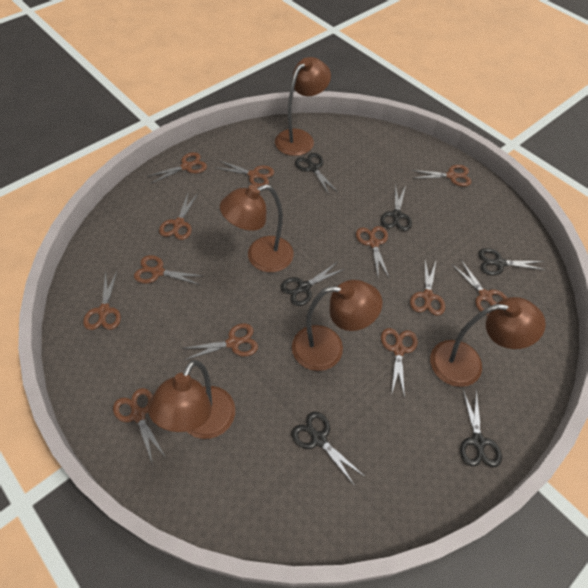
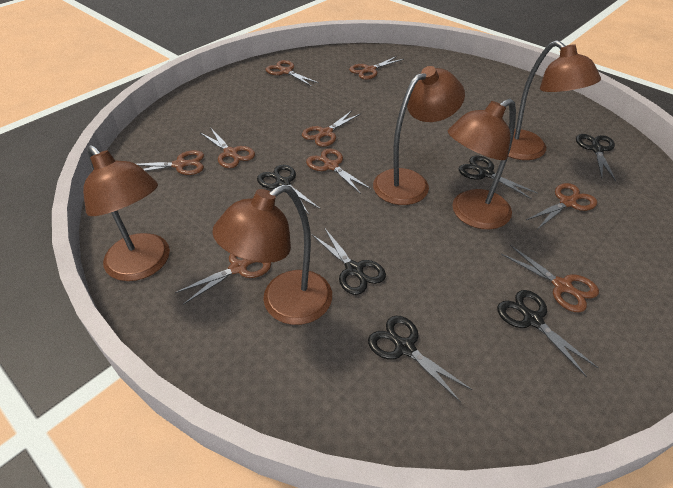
brown scissors: 12 -> 9

